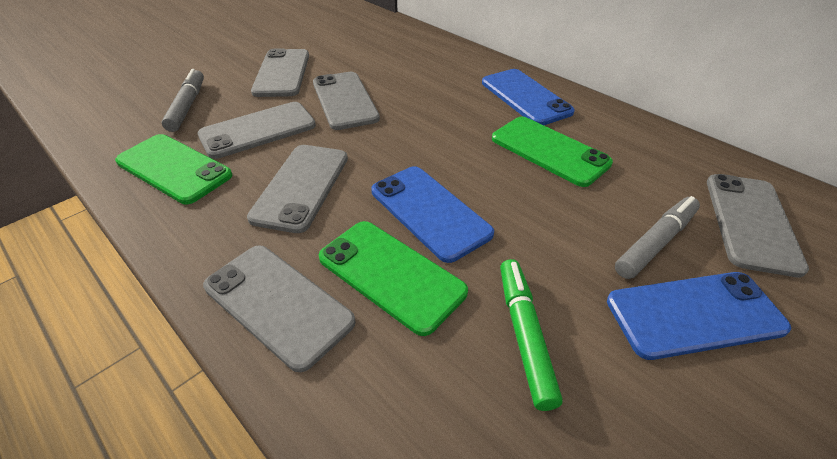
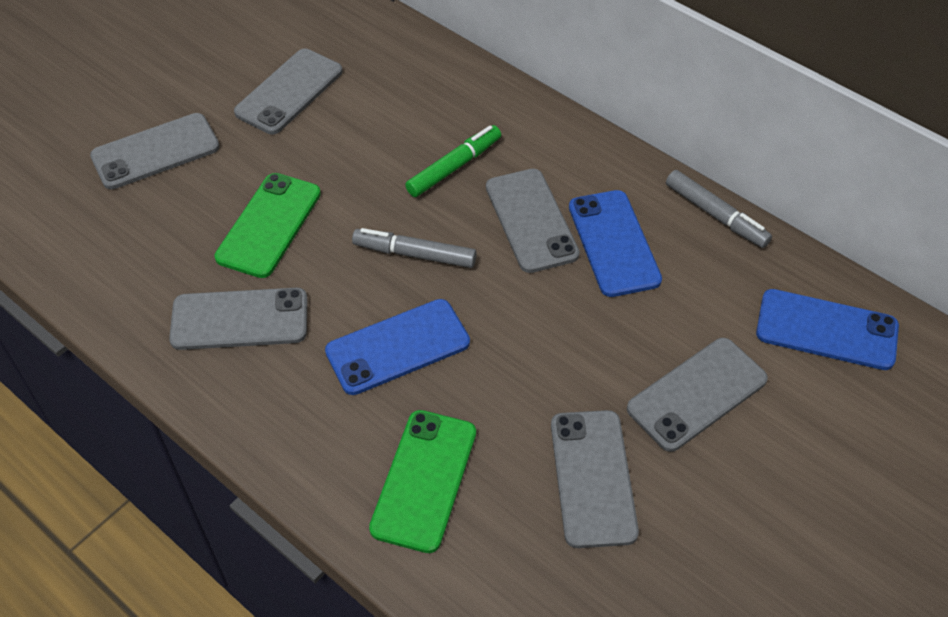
green phone: 3 -> 2

